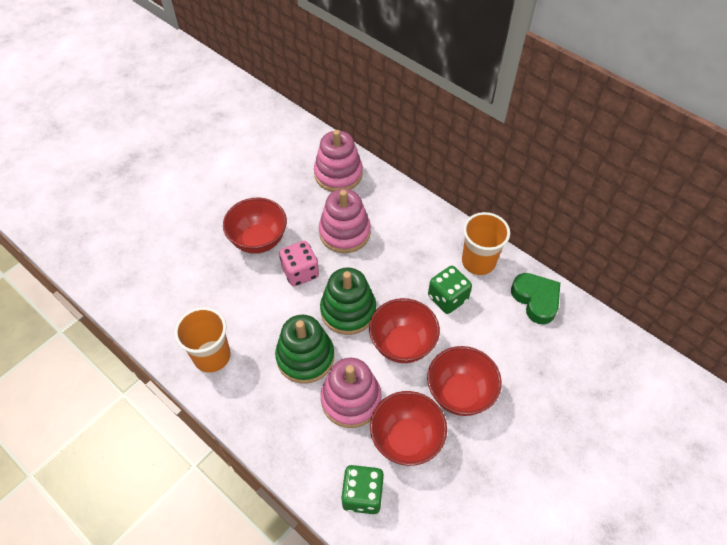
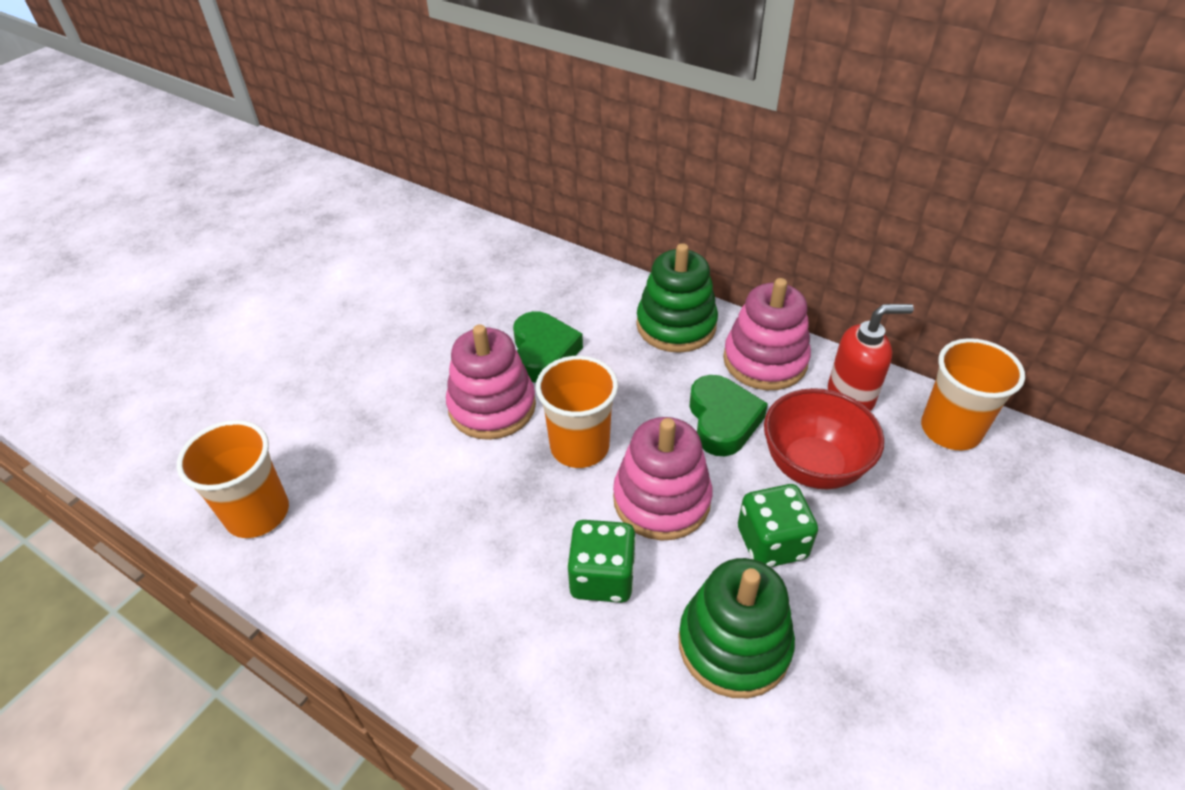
green heart: 1 -> 2
orange cup: 2 -> 3
pink dice: 1 -> 0
red bowl: 4 -> 1
red soap dispenser: 0 -> 1

